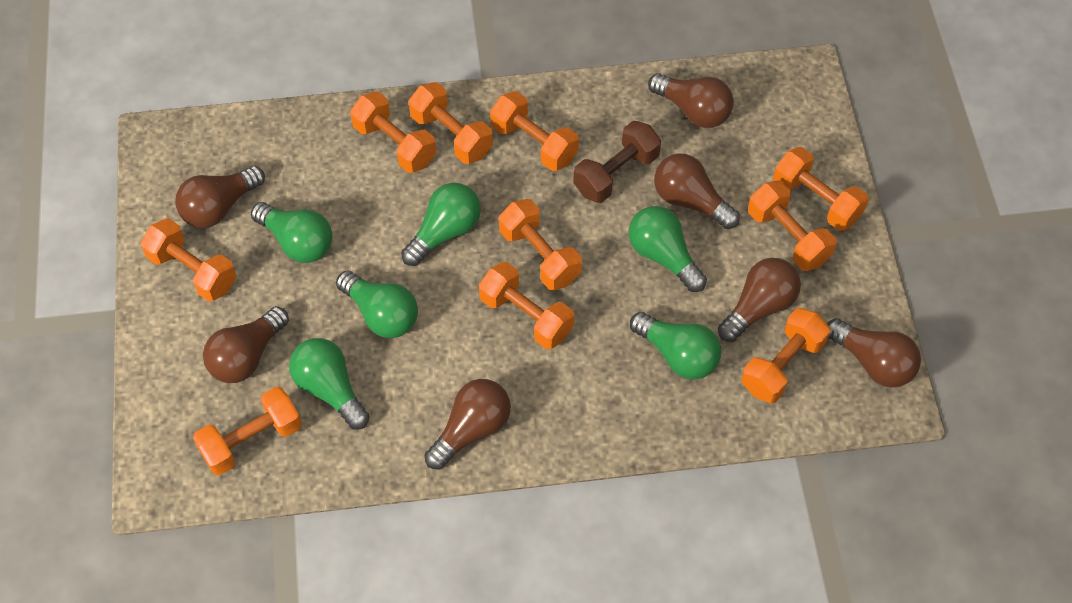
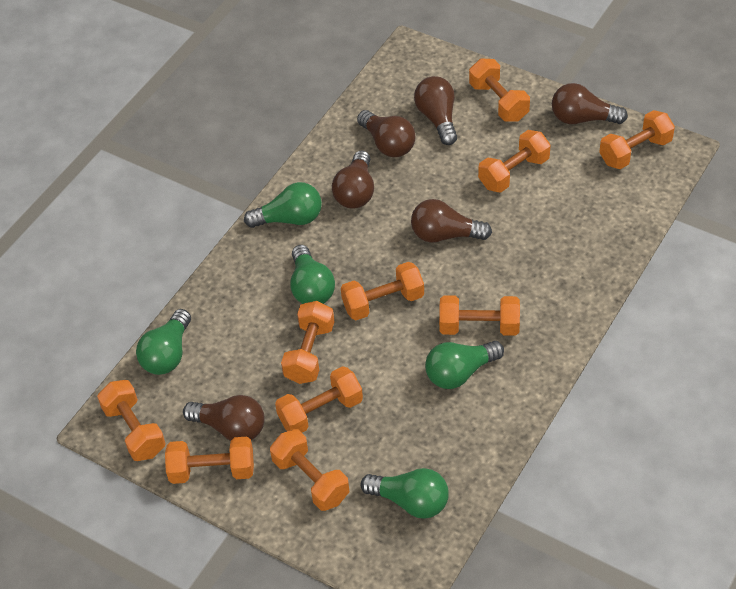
brown dumbbell: 1 -> 0
brown light bulb: 7 -> 6
green light bulb: 6 -> 5

